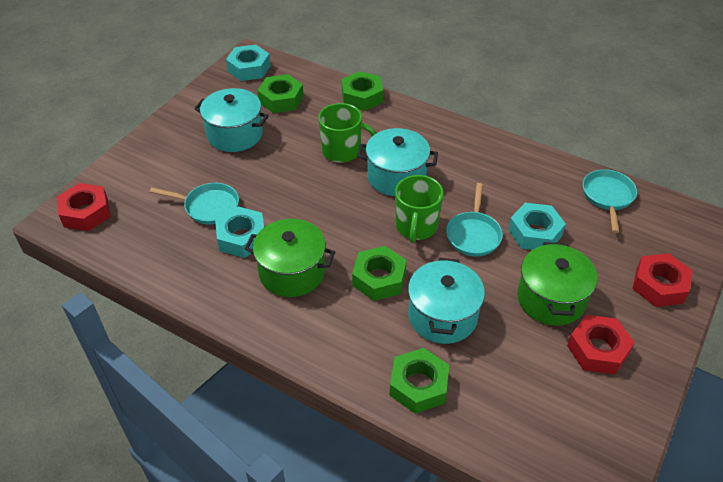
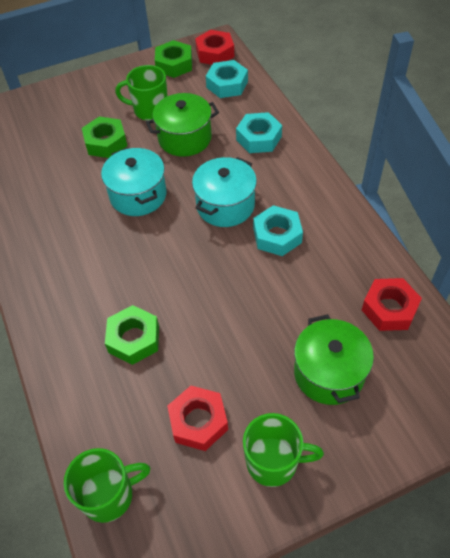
green mug: 2 -> 3
green nut: 4 -> 3
turquoise pan: 3 -> 0
turquoise pot: 3 -> 2

